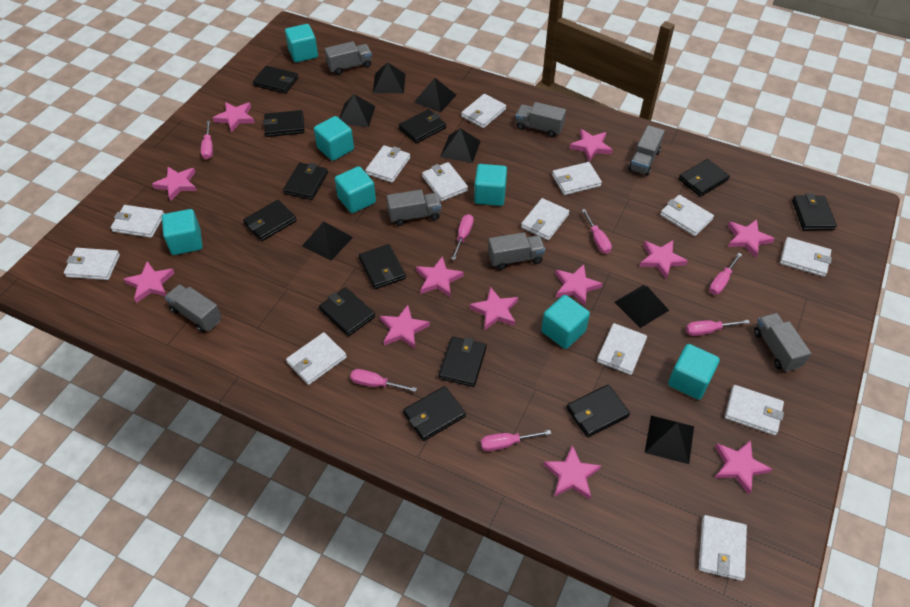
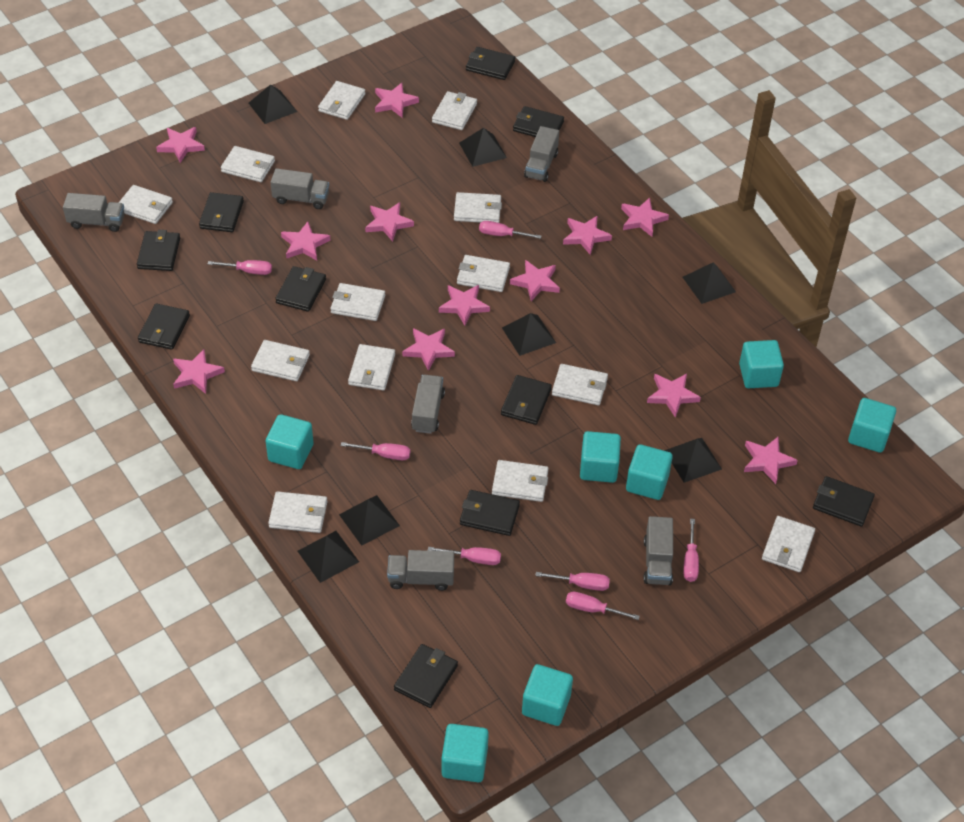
black wallet: 12 -> 10
grey truck: 7 -> 6

